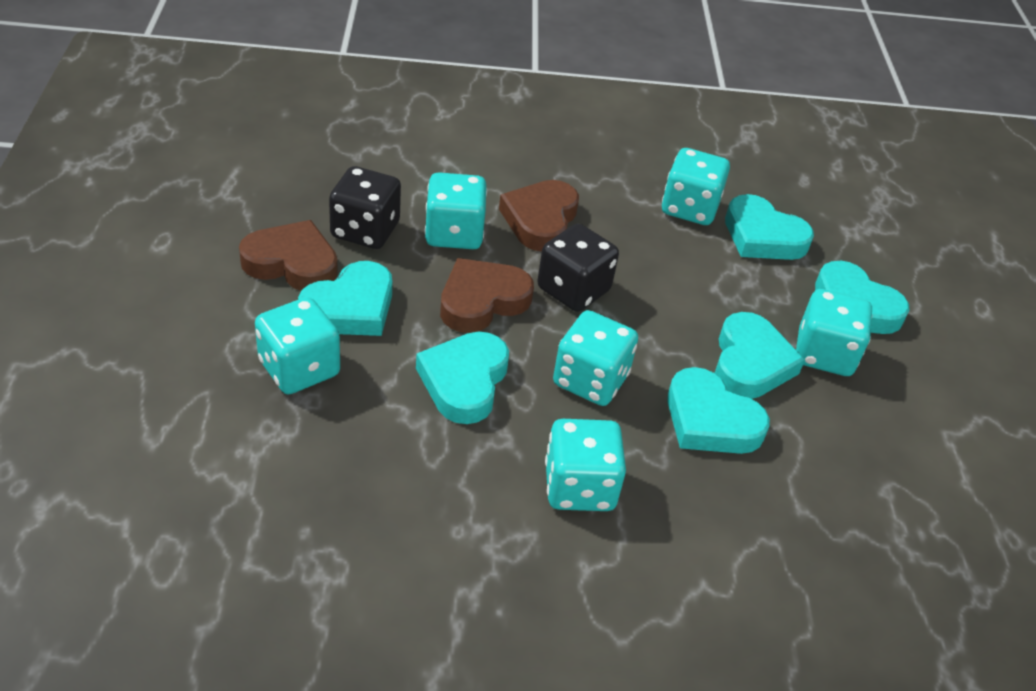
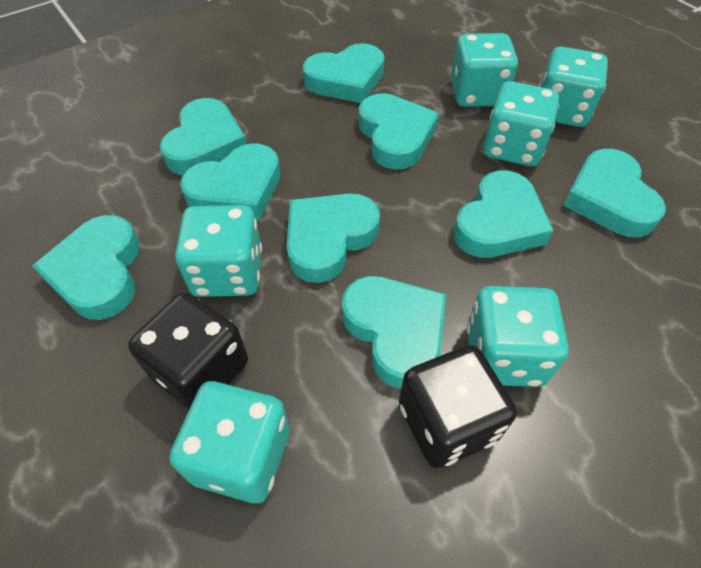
brown heart: 3 -> 0
turquoise heart: 6 -> 9

